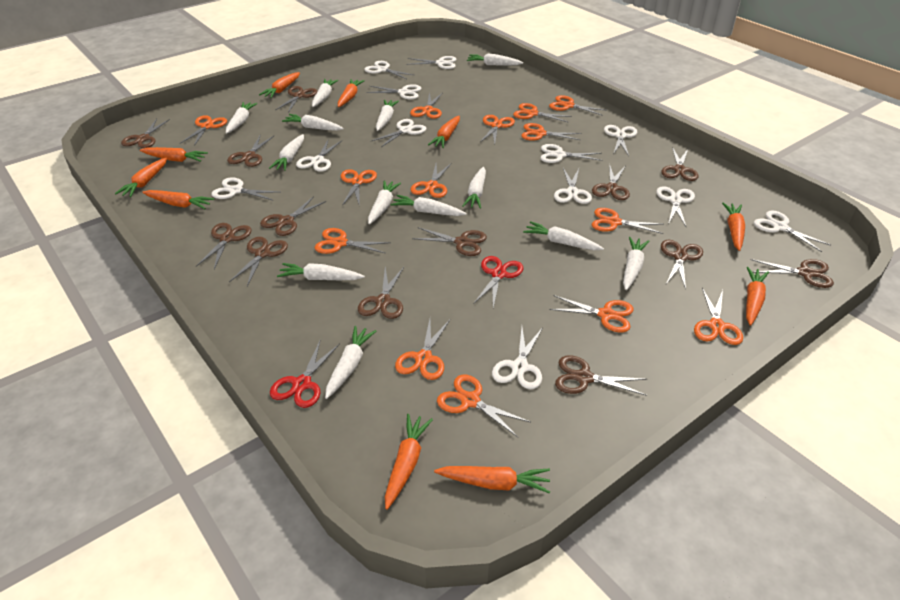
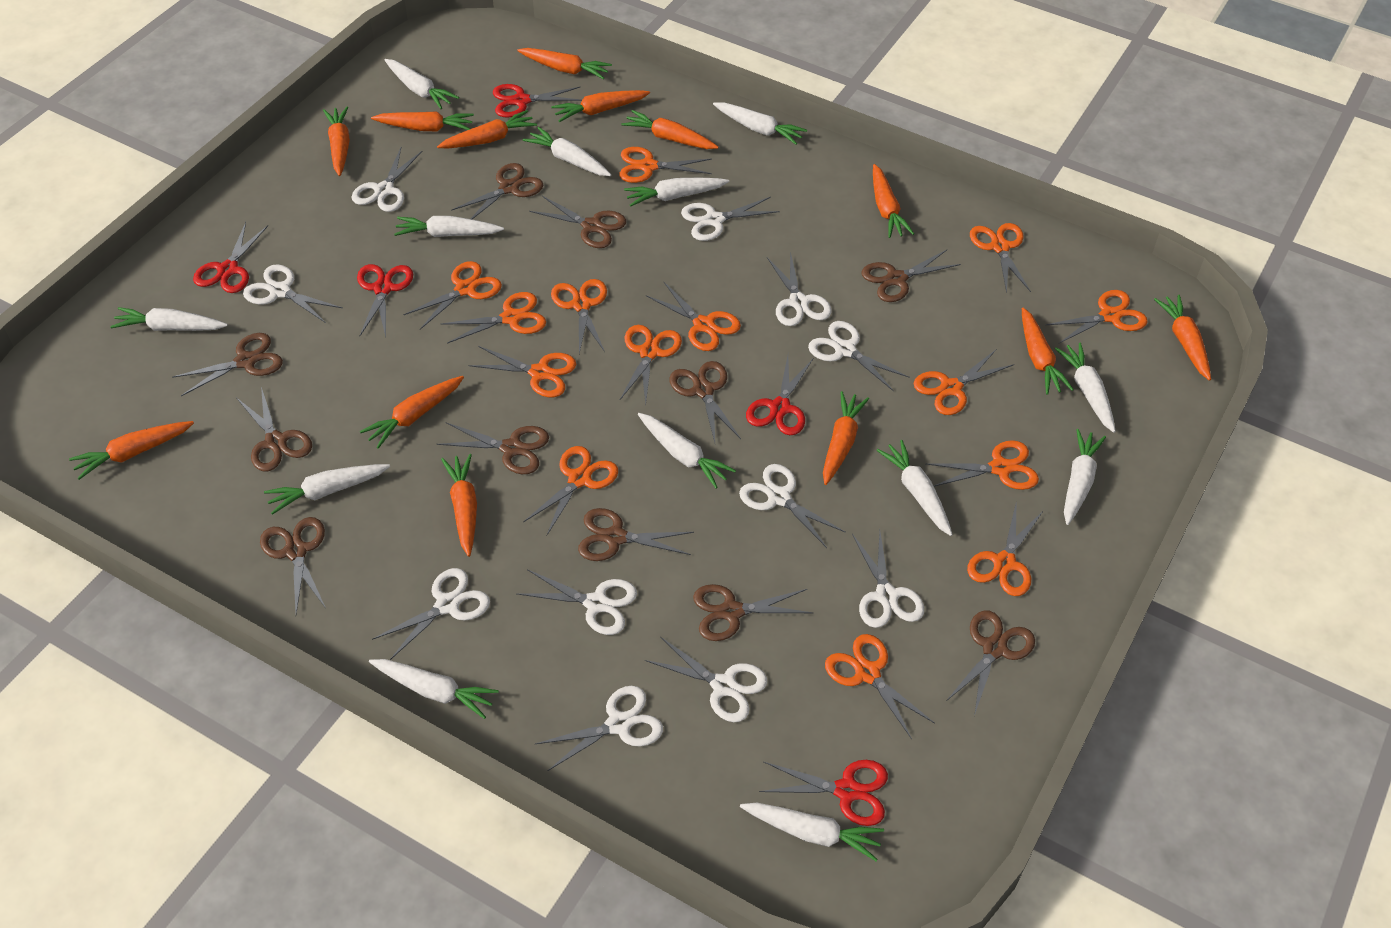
brown scissors: 13 -> 11
orange carrot: 10 -> 13
red scissors: 2 -> 5
white scissors: 12 -> 11

